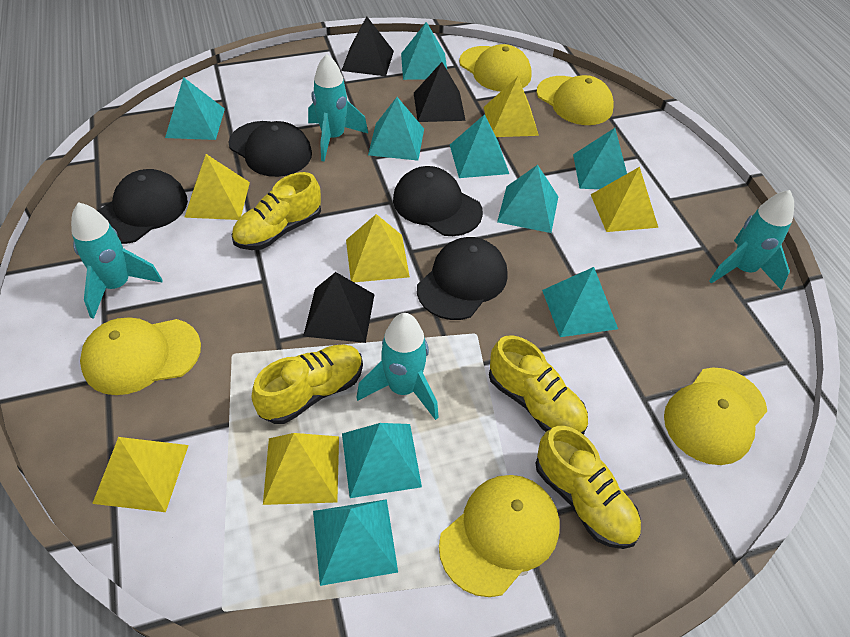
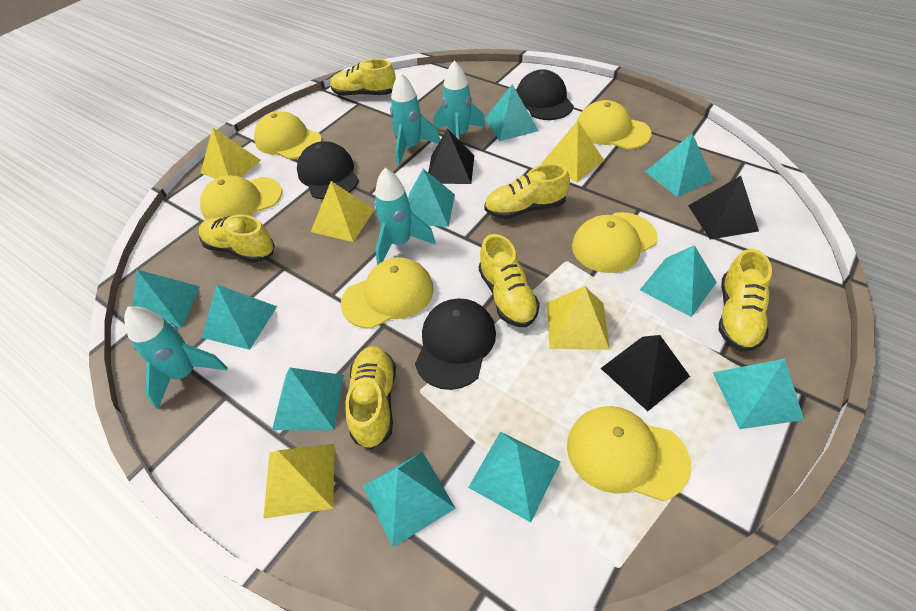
black cap: 4 -> 3
turquoise pyramid: 9 -> 10
yellow cap: 5 -> 6
yellow pyramid: 6 -> 5
yellow shoe: 4 -> 6

